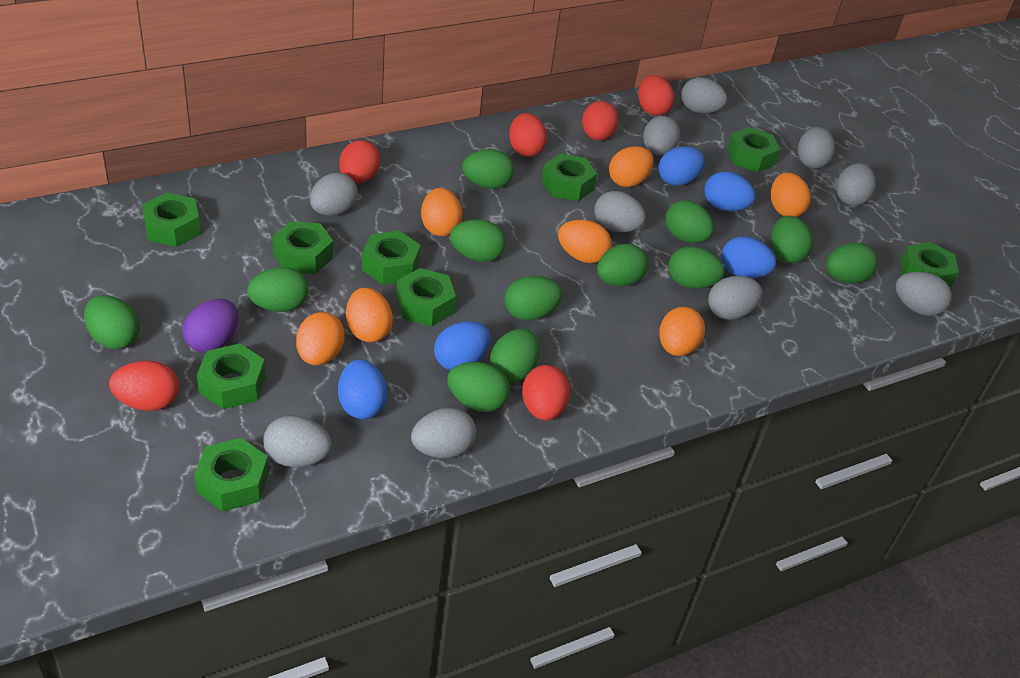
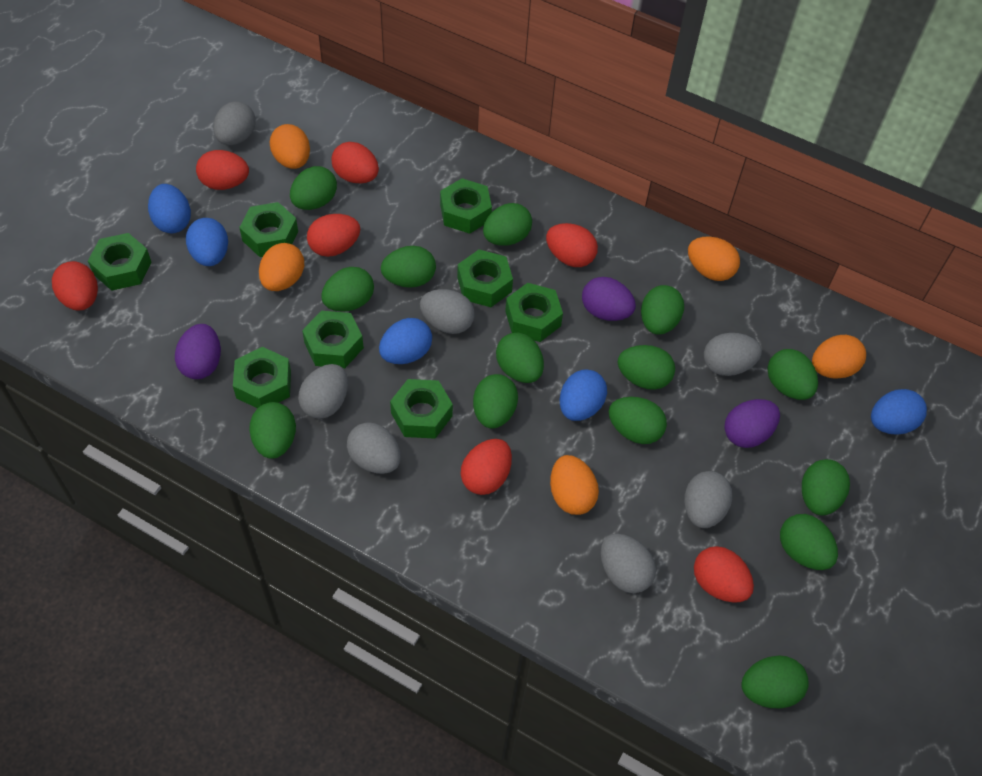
green egg: 12 -> 14
green nut: 9 -> 8
grey egg: 10 -> 7
orange egg: 7 -> 5
purple egg: 1 -> 3
red egg: 6 -> 7

